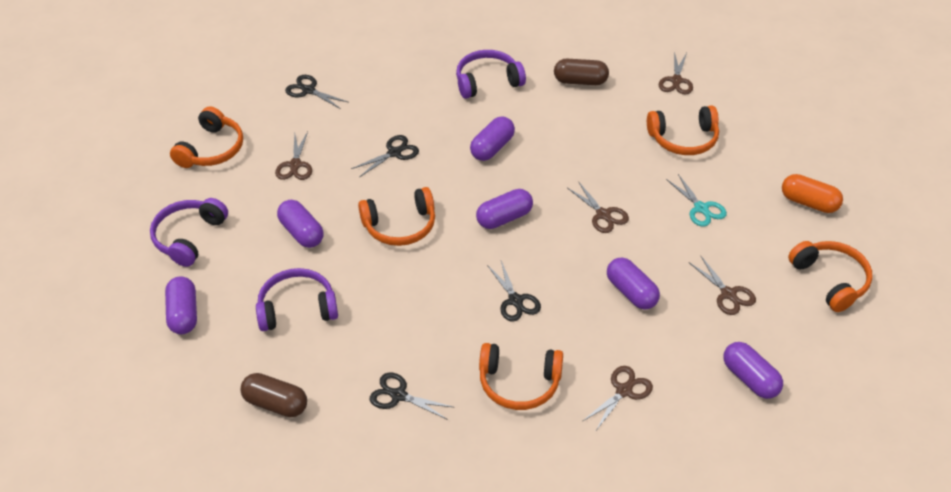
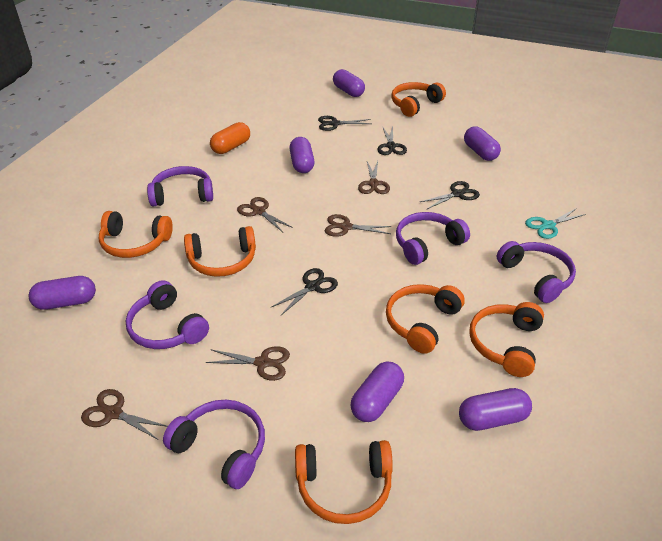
brown capsule: 2 -> 0
orange headphones: 5 -> 6
purple headphones: 3 -> 5

